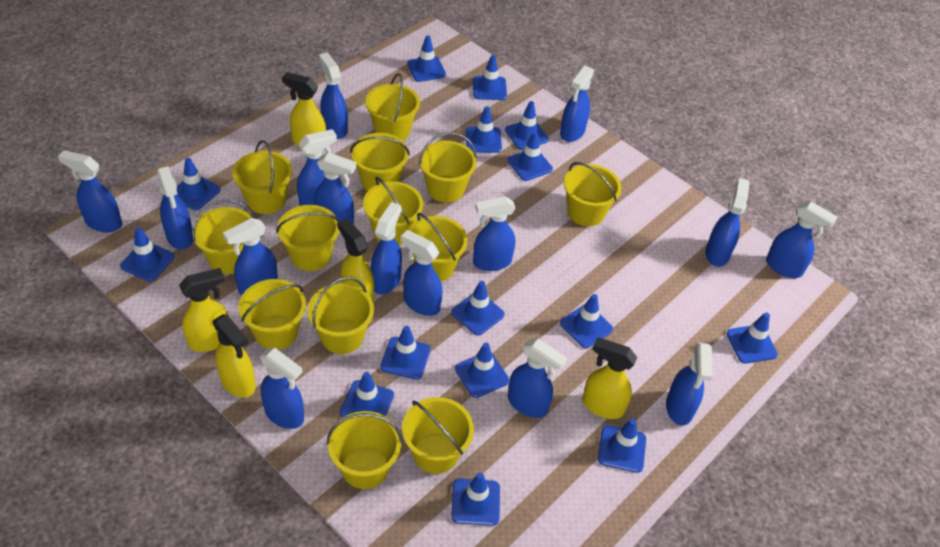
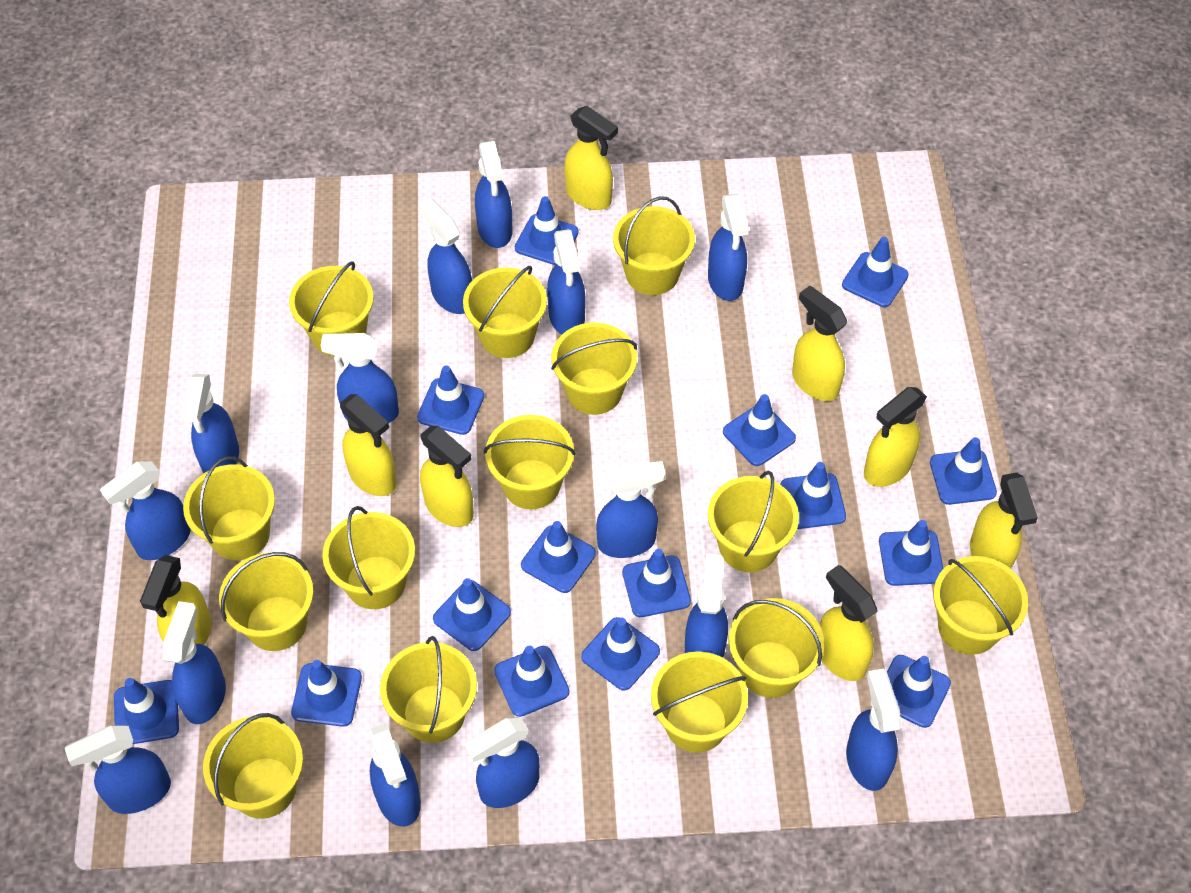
blue spray bottle: 15 -> 14
yellow bucket: 13 -> 14
yellow spray bottle: 5 -> 8

